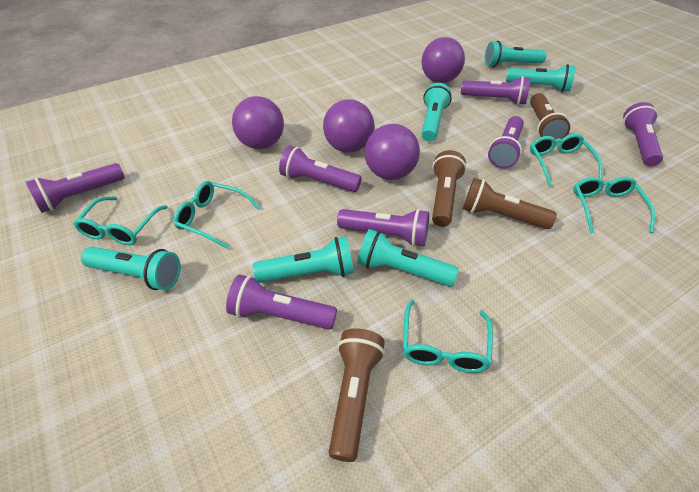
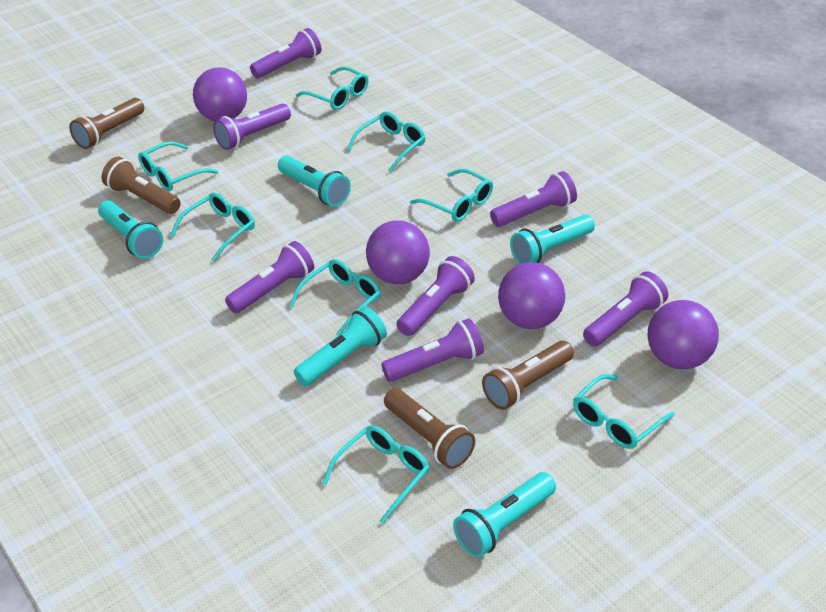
turquoise flashlight: 6 -> 5
turquoise glasses: 5 -> 8

